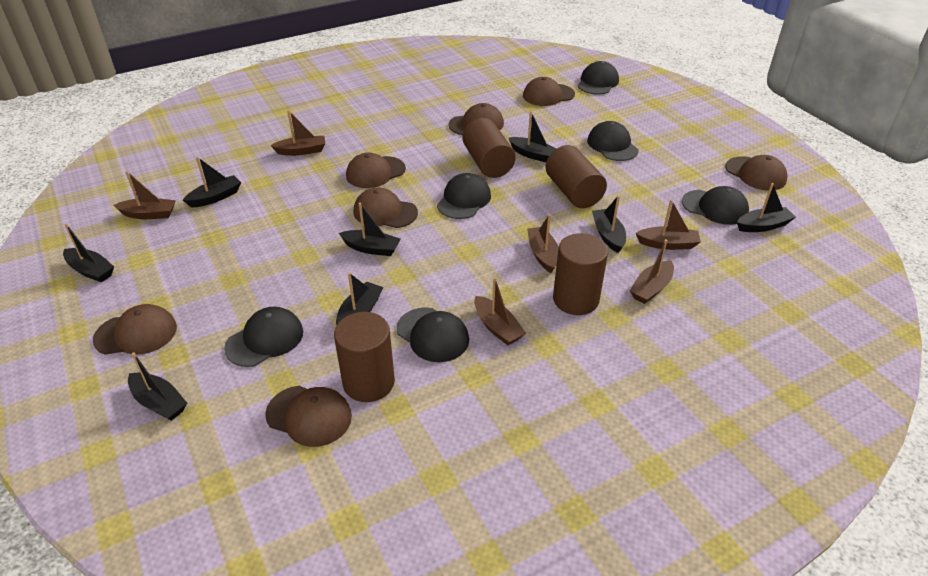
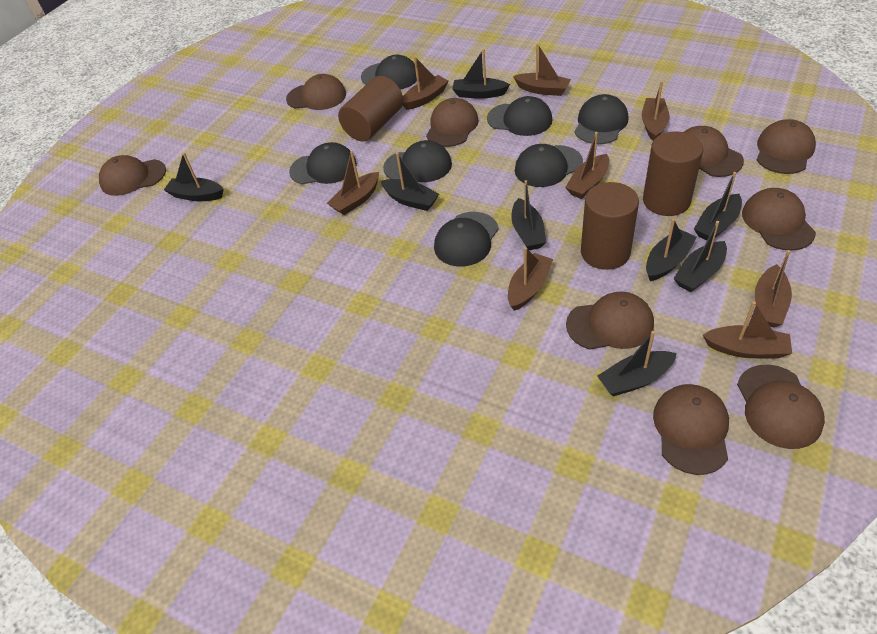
black cap: 6 -> 7
brown boat: 6 -> 8
brown cap: 7 -> 9
brown cylinder: 4 -> 3

